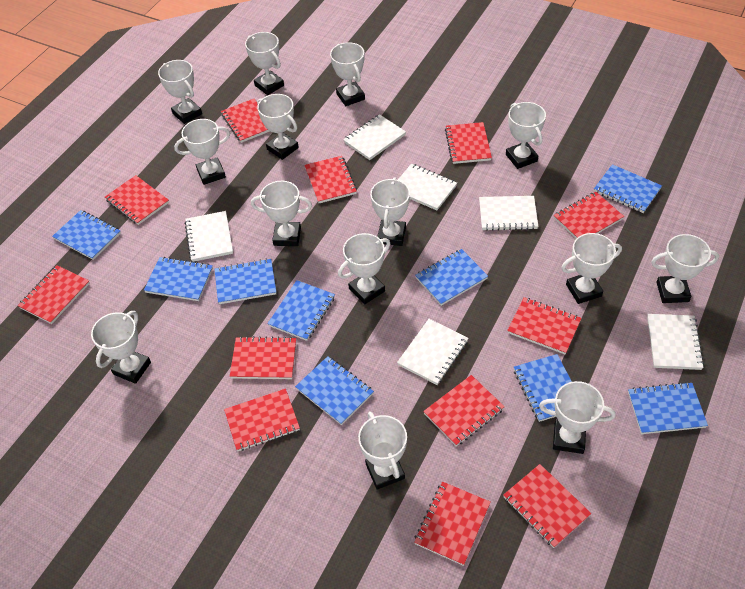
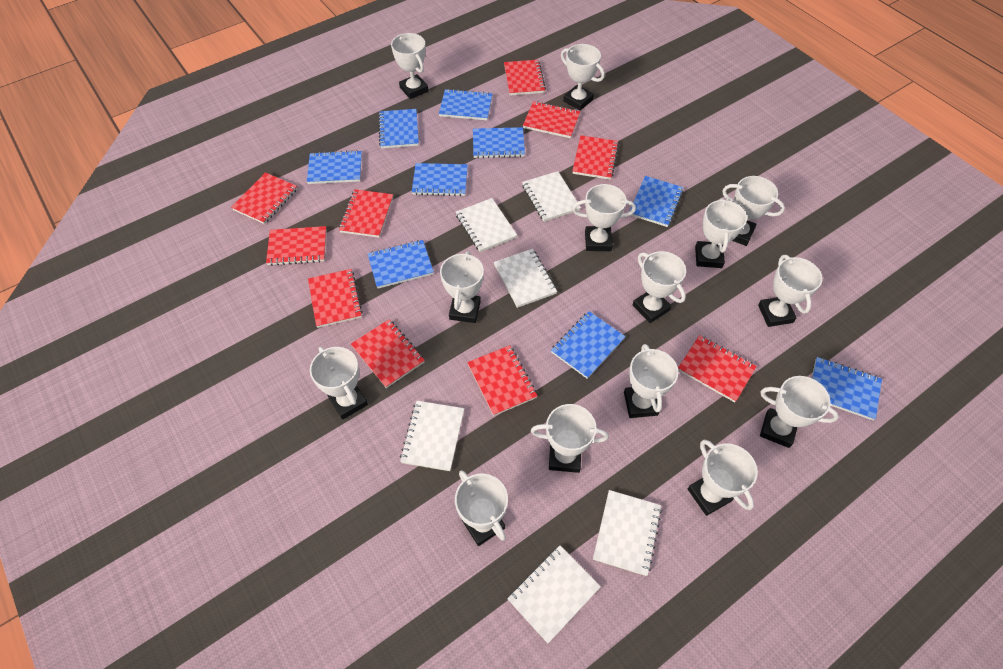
red notebook: 12 -> 10

